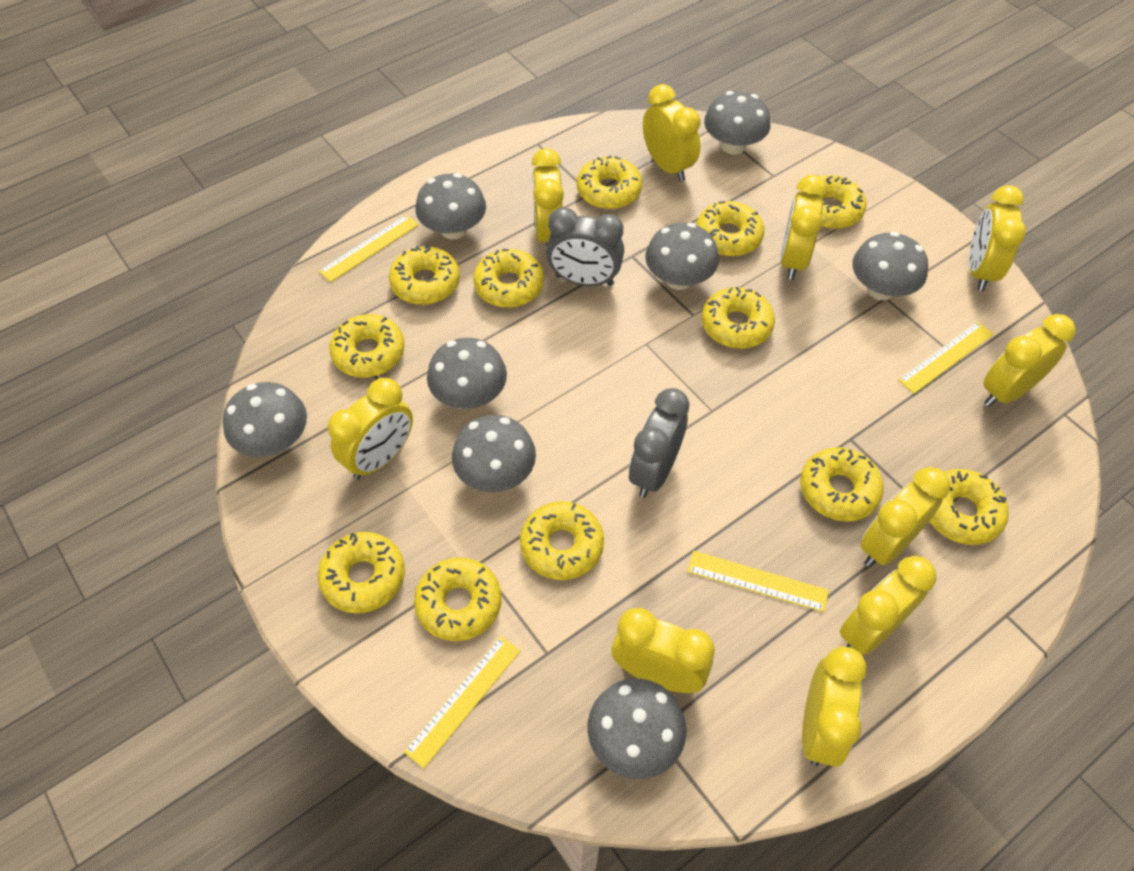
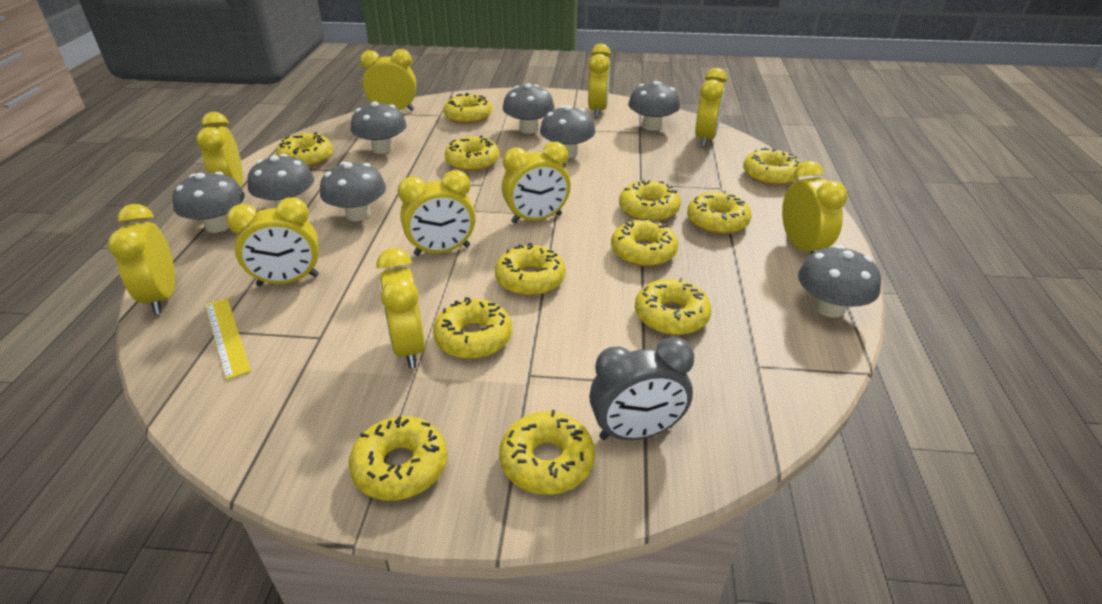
grey clock: 2 -> 1
yellow ruler: 4 -> 1

